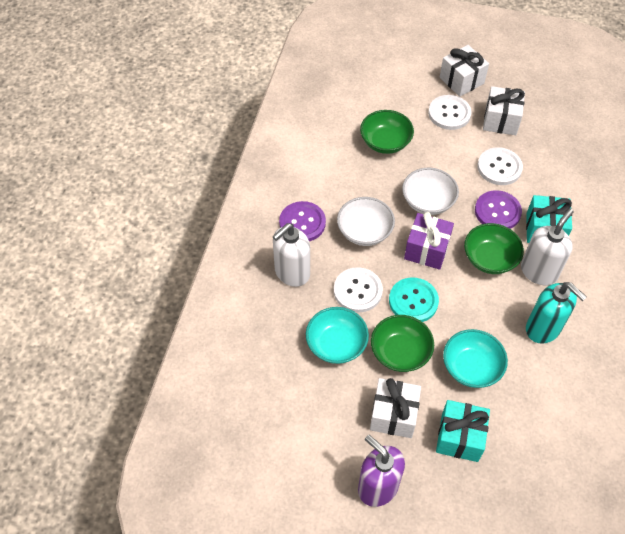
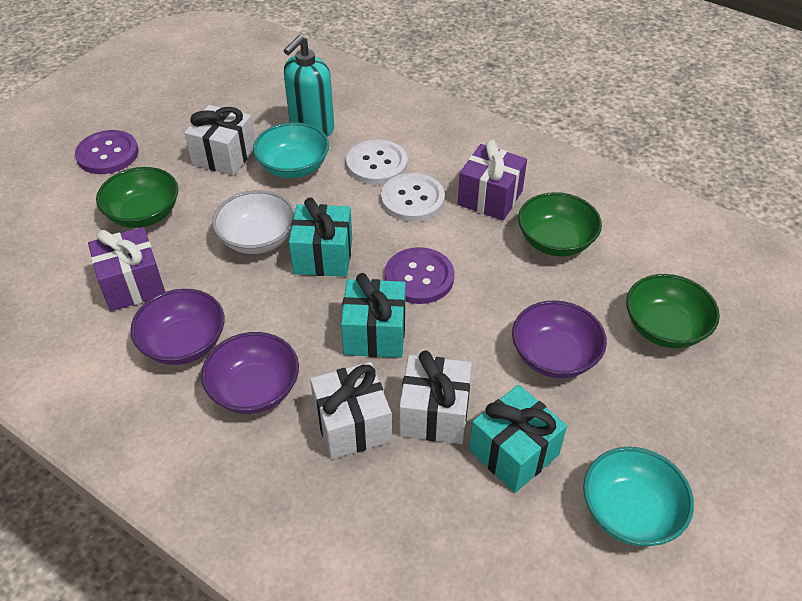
purple bowl: 0 -> 3
purple gift: 1 -> 2
purple soap dispenser: 1 -> 0
turquoise button: 1 -> 0
turquoise gift: 2 -> 3
white bowl: 2 -> 1
white button: 3 -> 2
white soap dispenser: 2 -> 0

